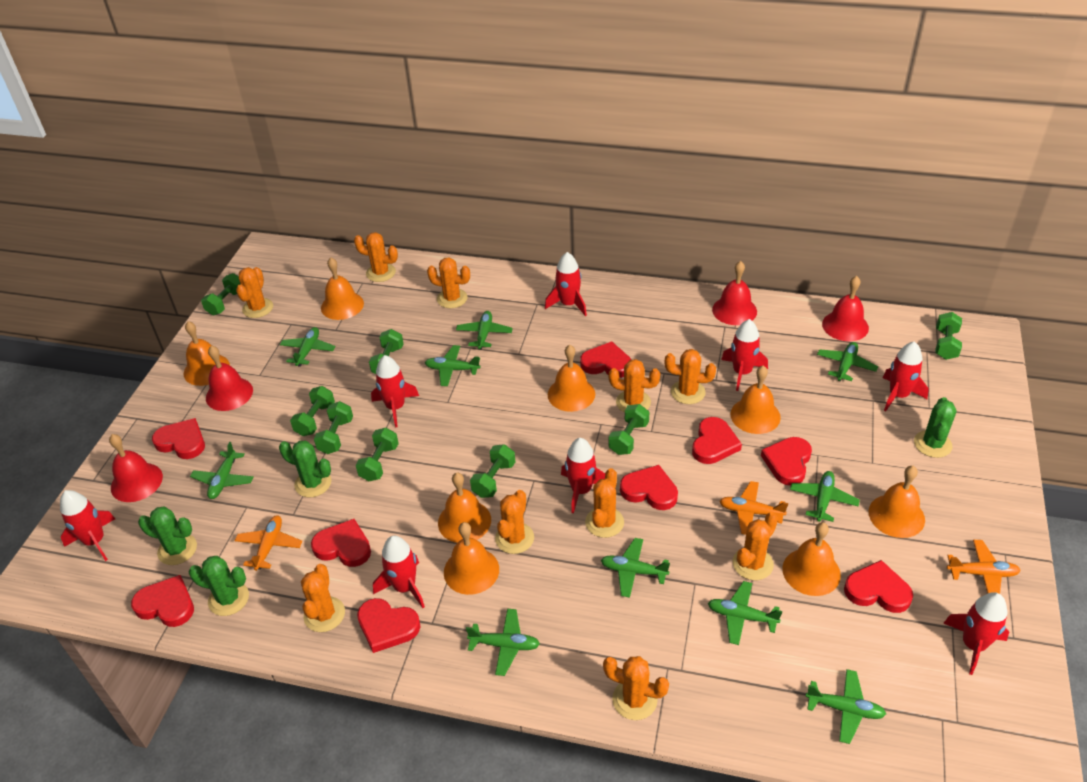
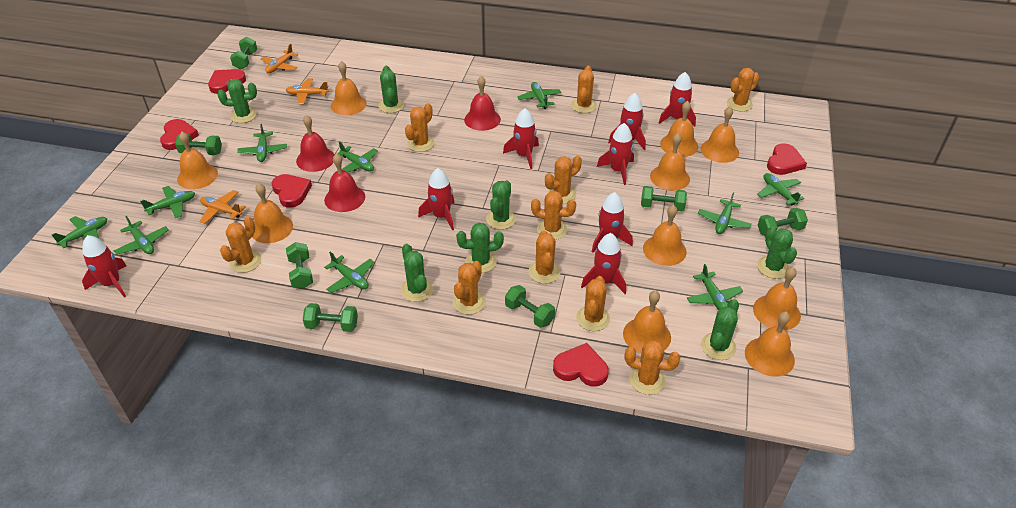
green cactus: 4 -> 7
green dumbbell: 8 -> 7
orange bell: 8 -> 10
red bell: 4 -> 3
red heart: 9 -> 5

